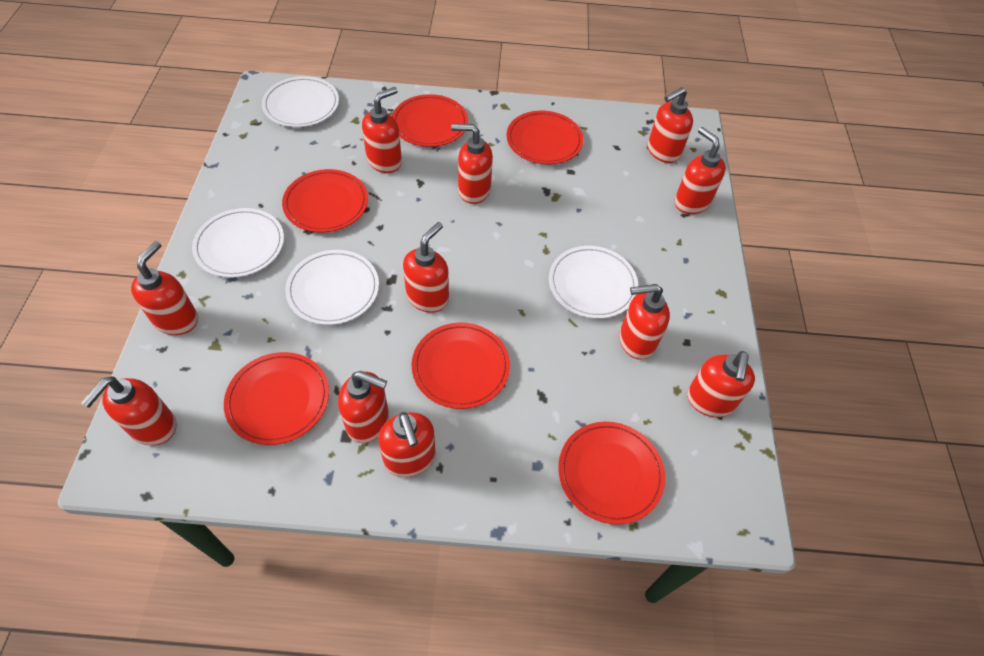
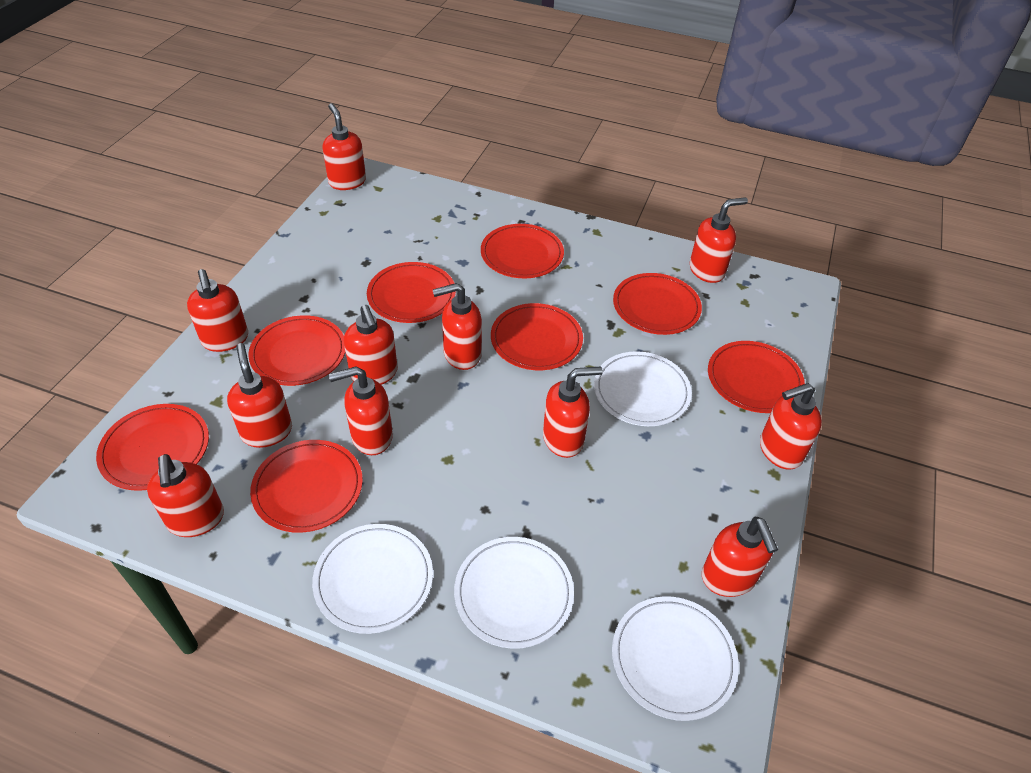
red plate: 6 -> 8

